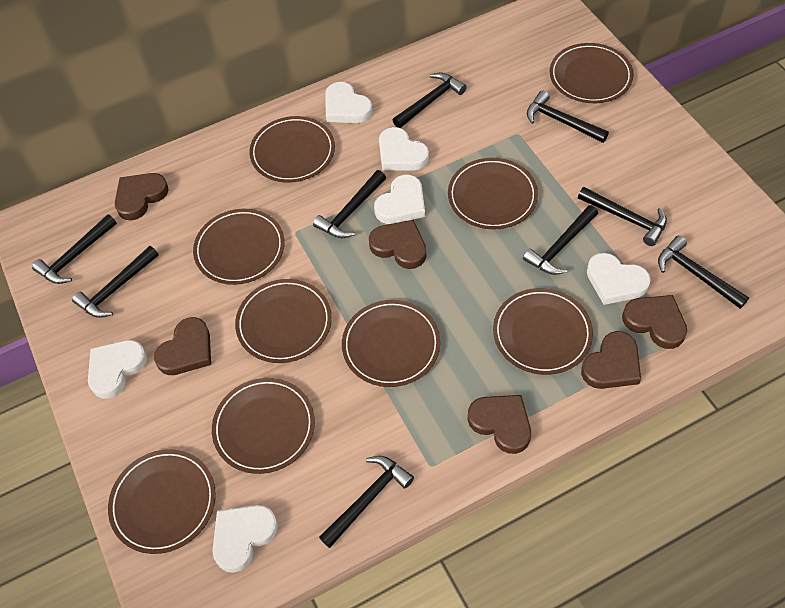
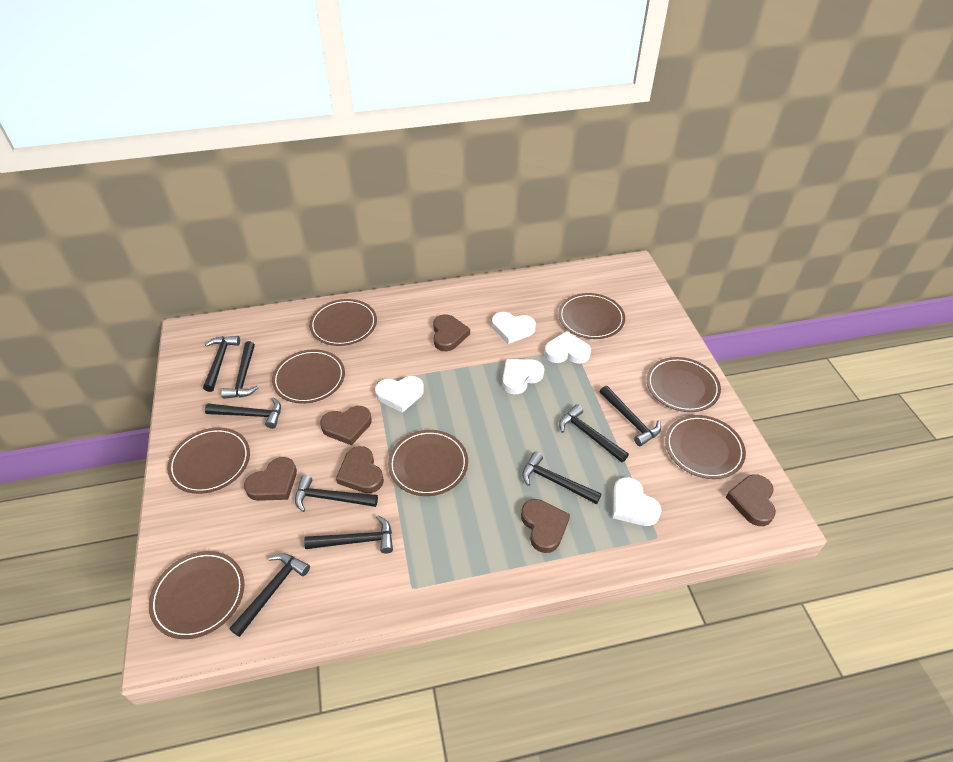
brown plate: 9 -> 8
white heart: 6 -> 5

